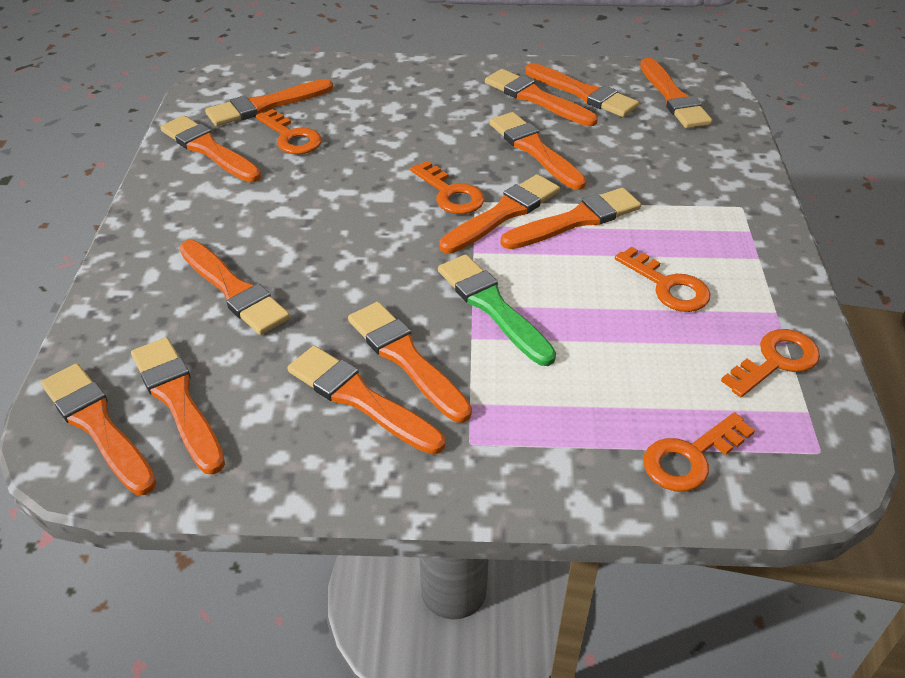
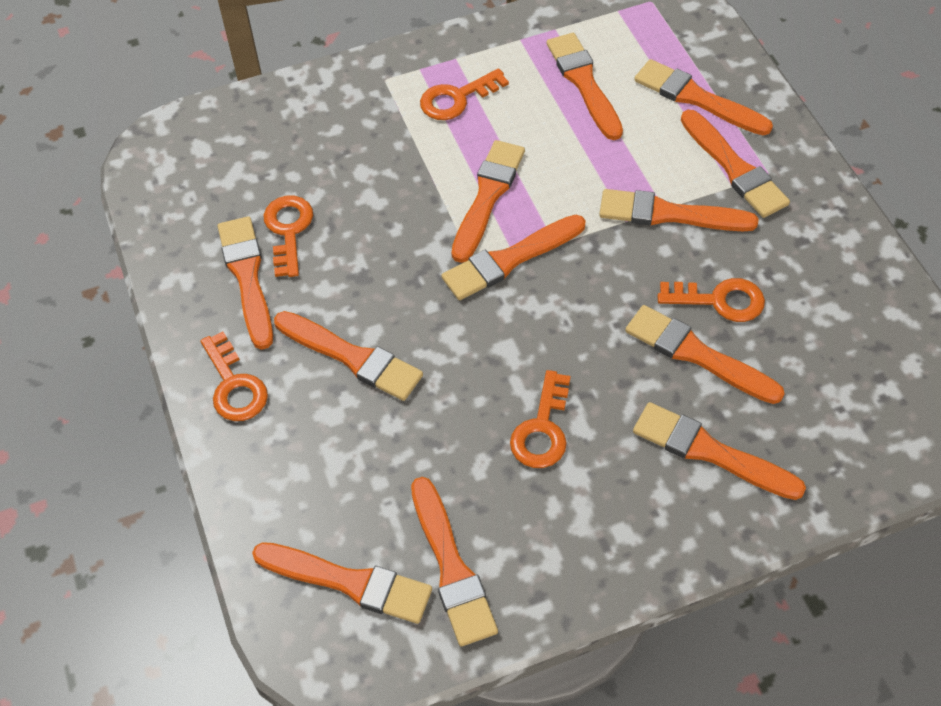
green brush: 1 -> 0
orange brush: 13 -> 12

